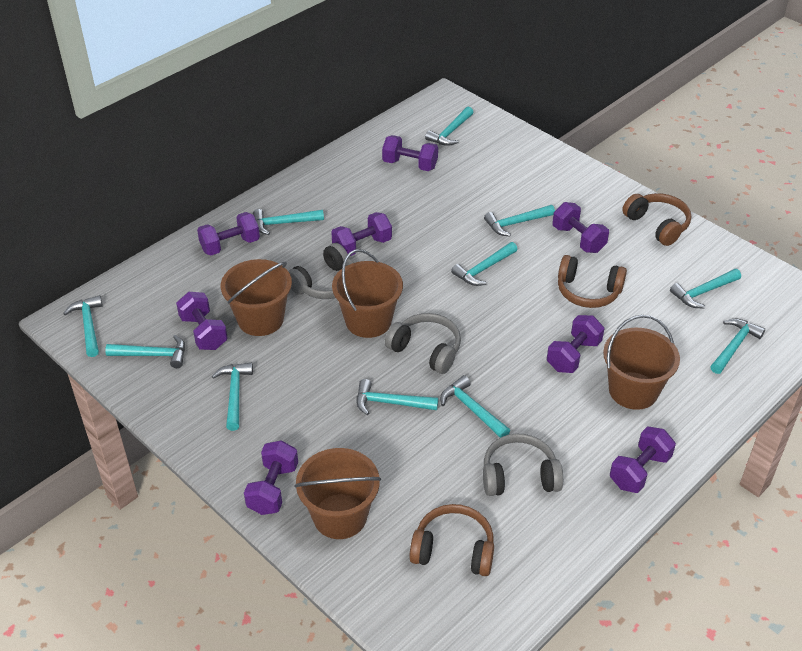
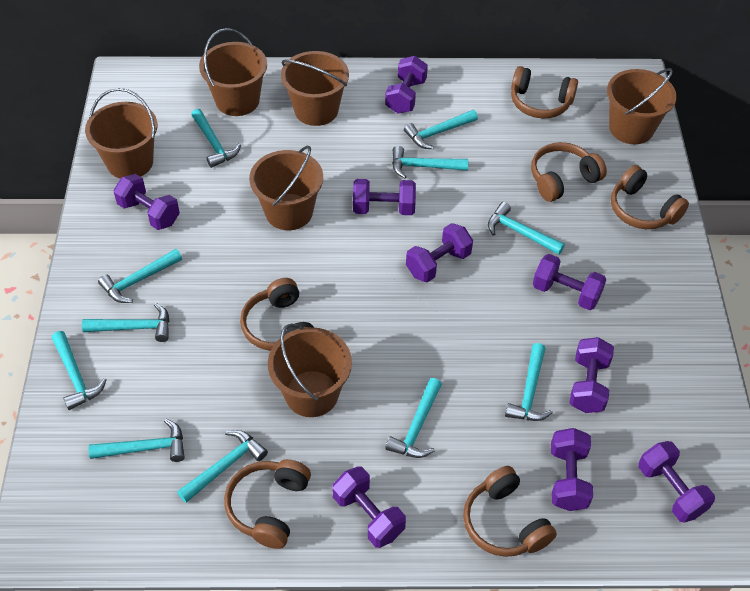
brown bucket: 4 -> 6
brown headphones: 3 -> 6
grey headphones: 3 -> 0
purple dumbbell: 8 -> 9

